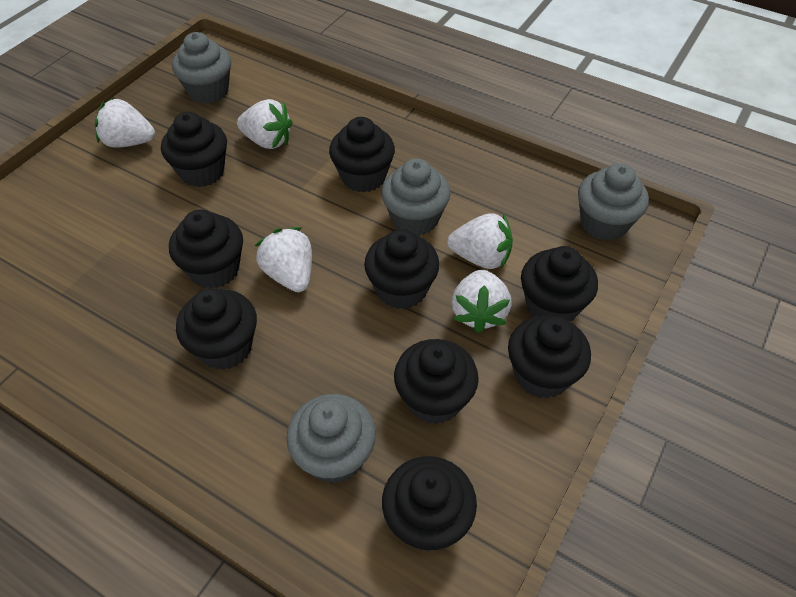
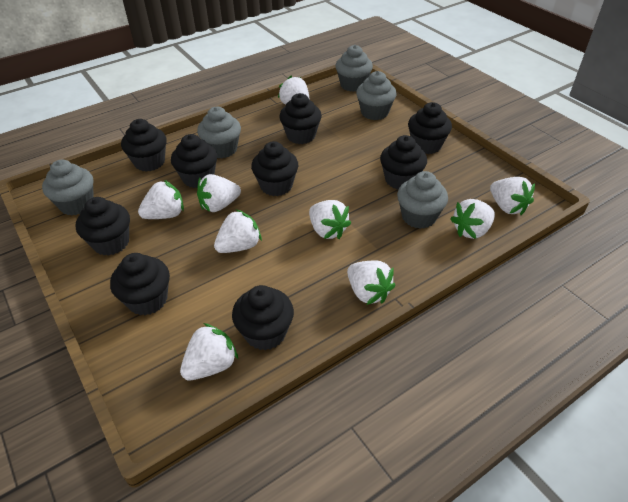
grey cupcake: 4 -> 5
white strawberry: 5 -> 9

